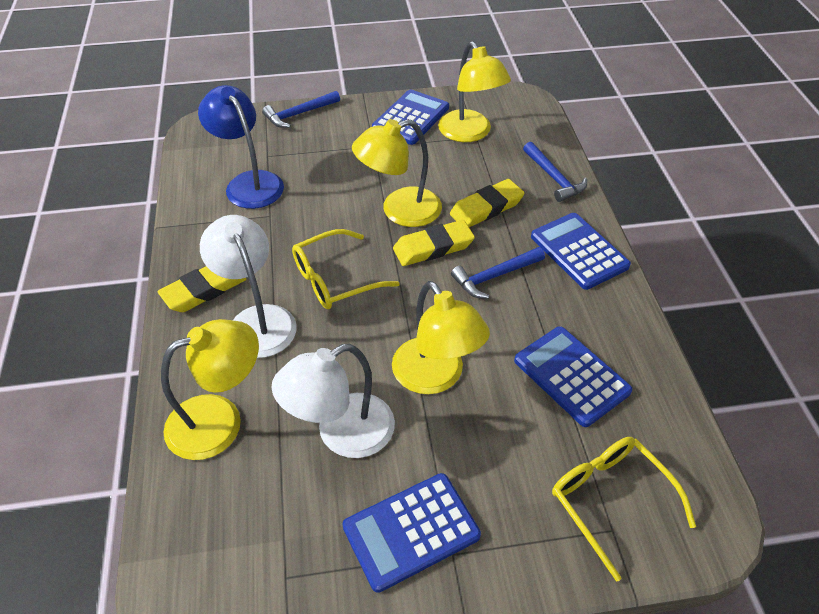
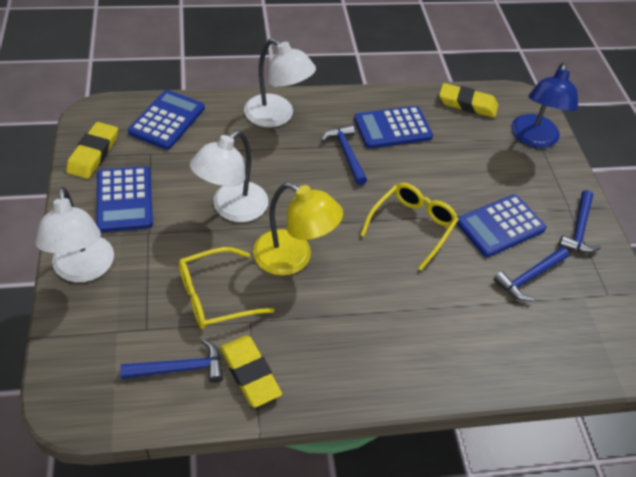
blue hammer: 3 -> 4
white lamp: 2 -> 3
yellow lamp: 4 -> 1

